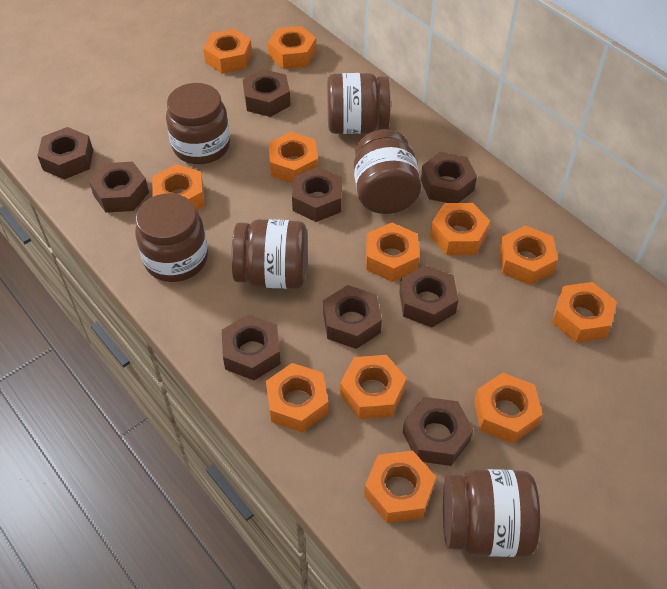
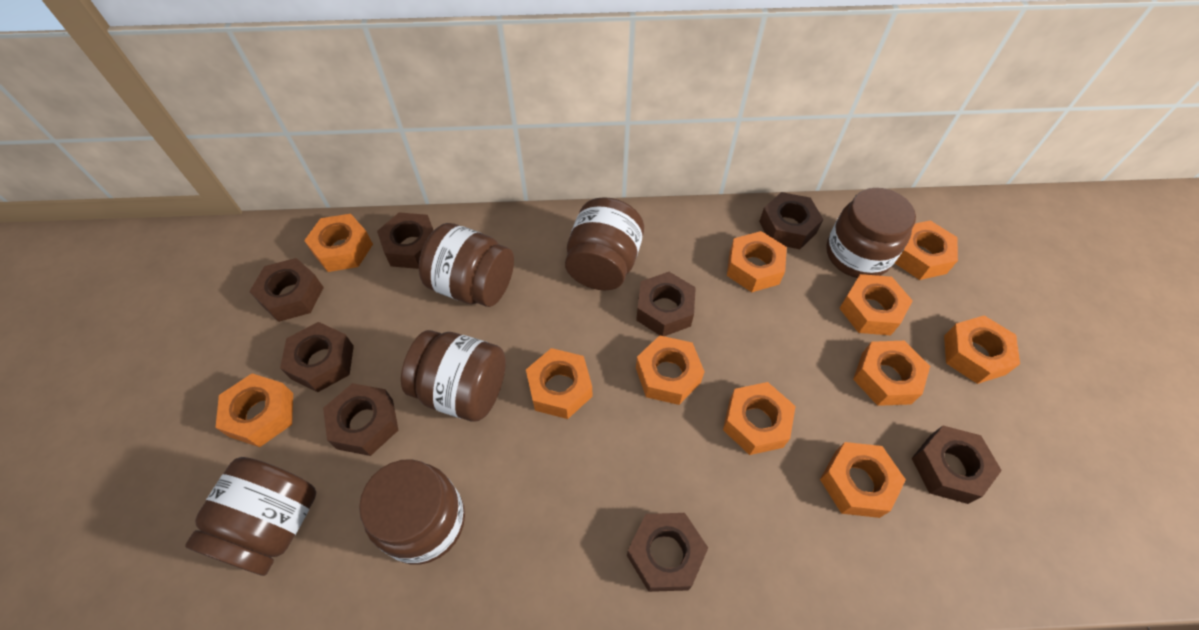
brown nut: 9 -> 8
orange nut: 12 -> 11

